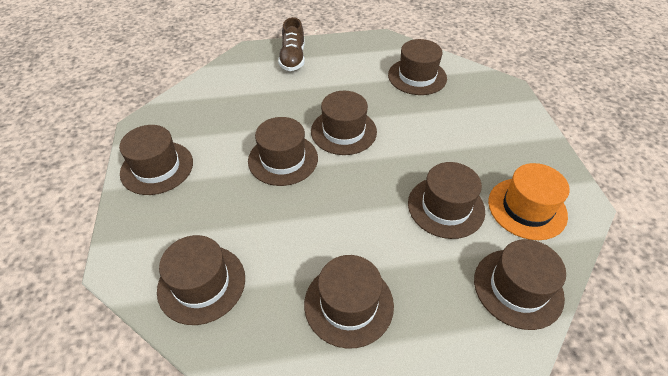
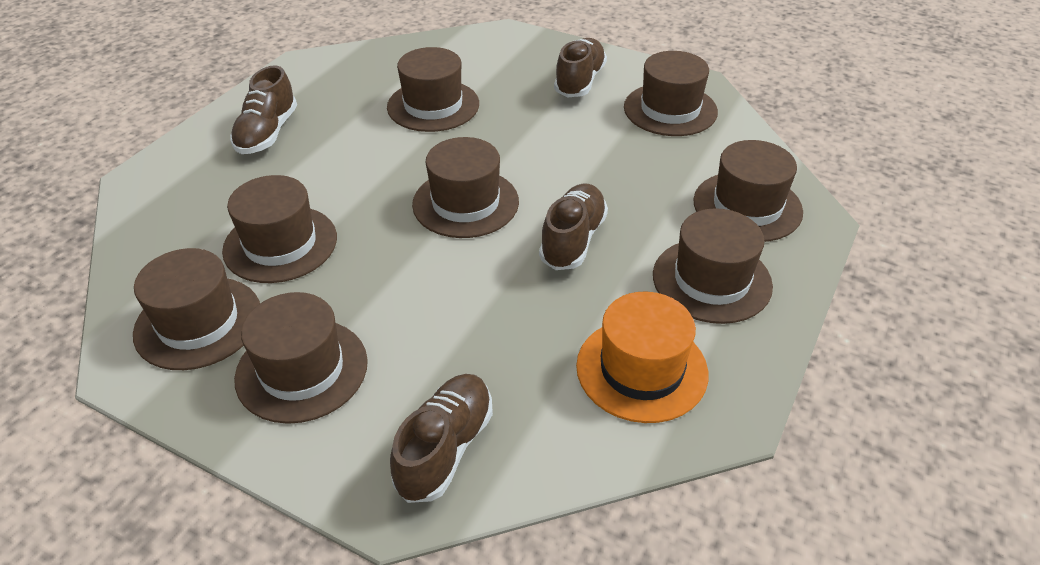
brown shoe: 1 -> 4

